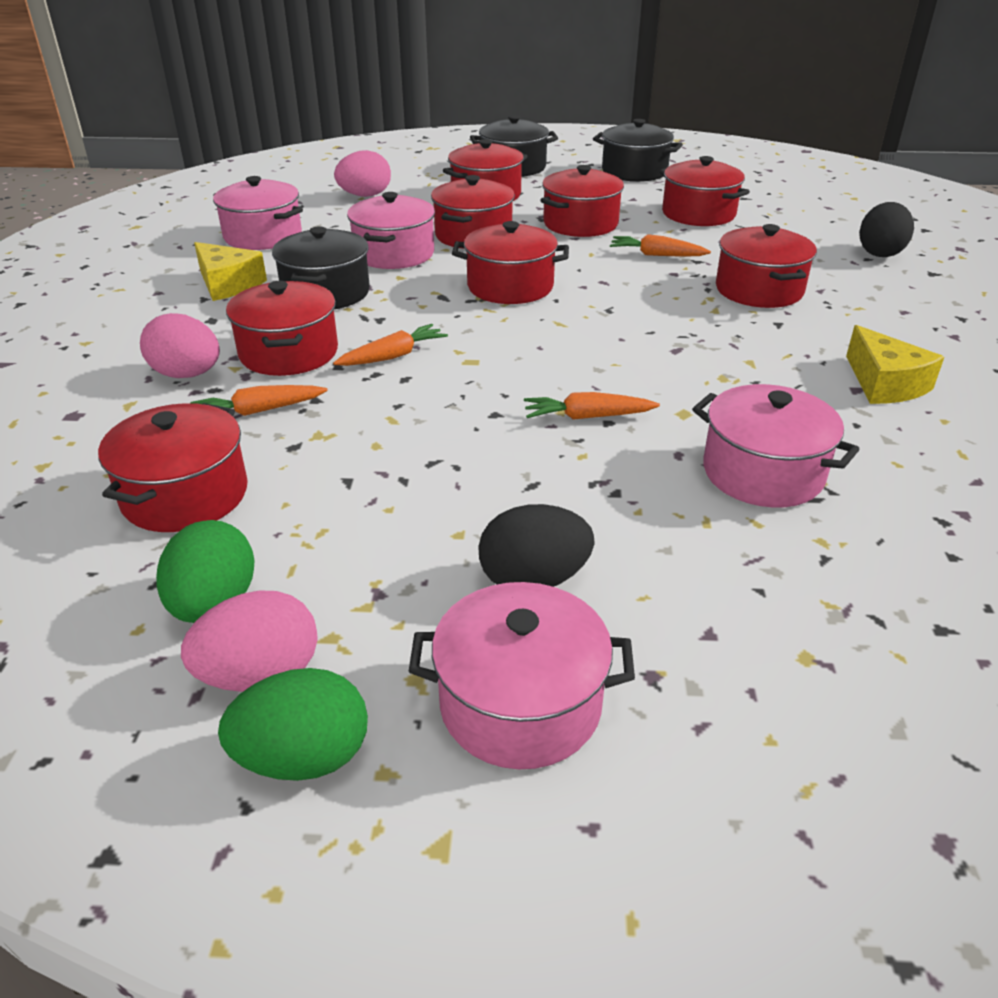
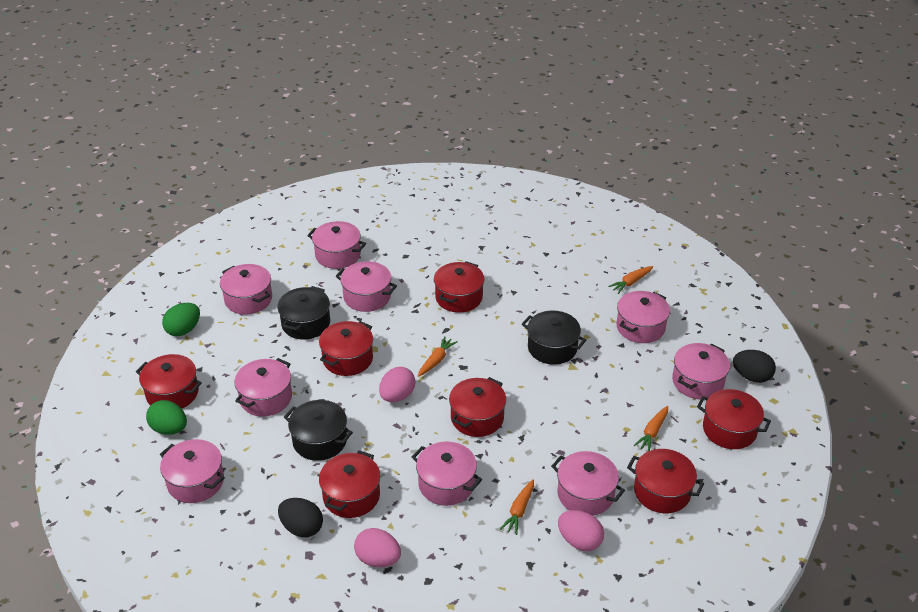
pink pot: 4 -> 9
red pot: 8 -> 7
yellow cheese: 2 -> 0

